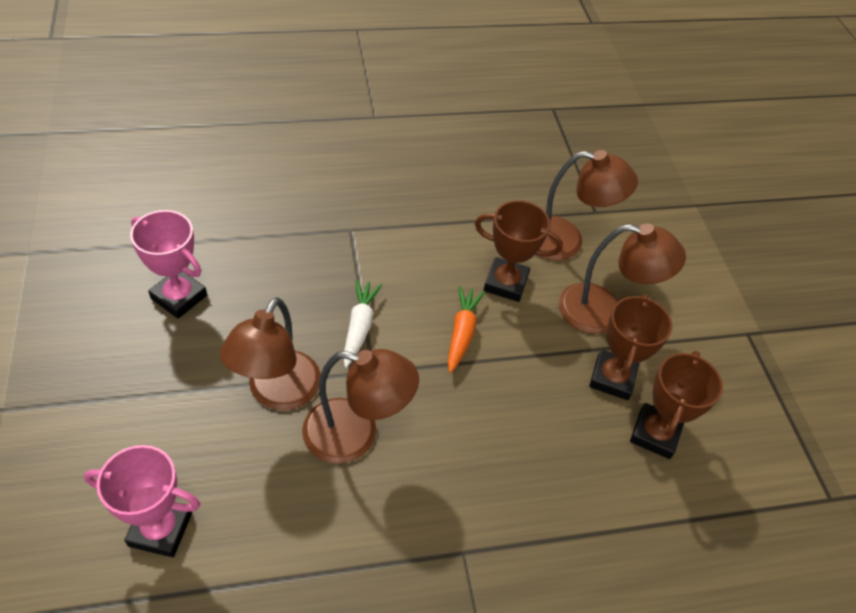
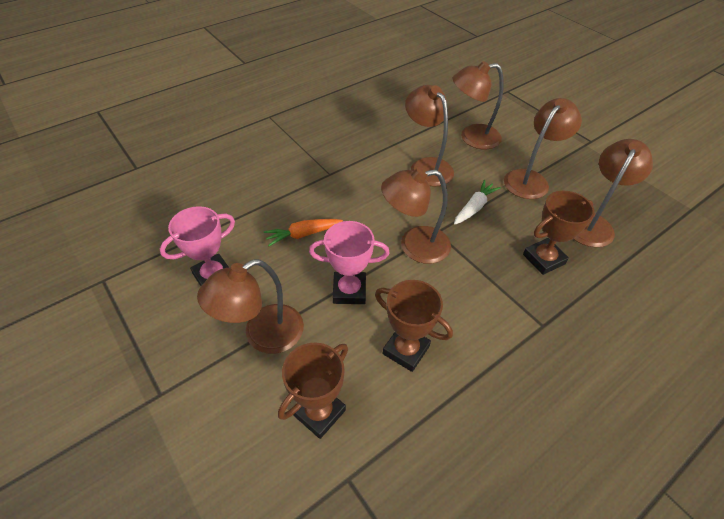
brown lamp: 4 -> 6

